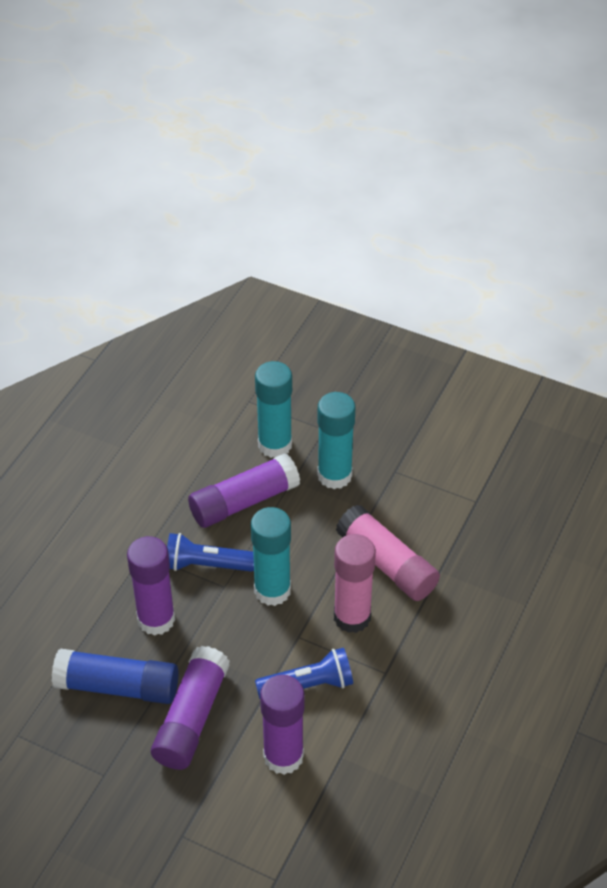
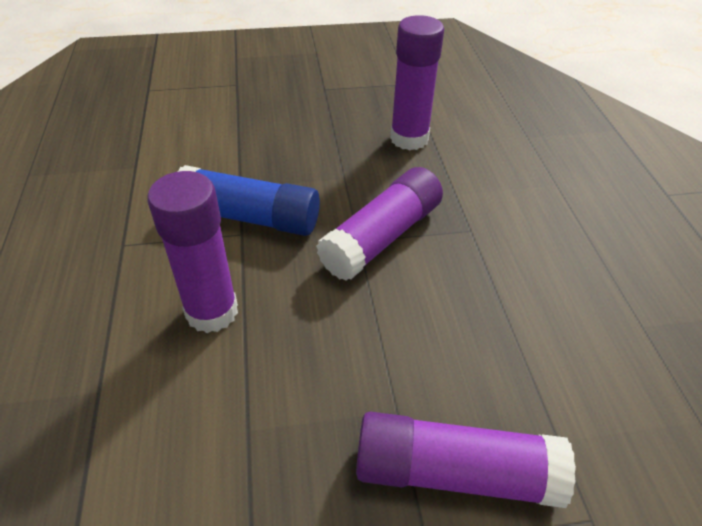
blue flashlight: 2 -> 0
pink glue stick: 2 -> 0
turquoise glue stick: 3 -> 0

